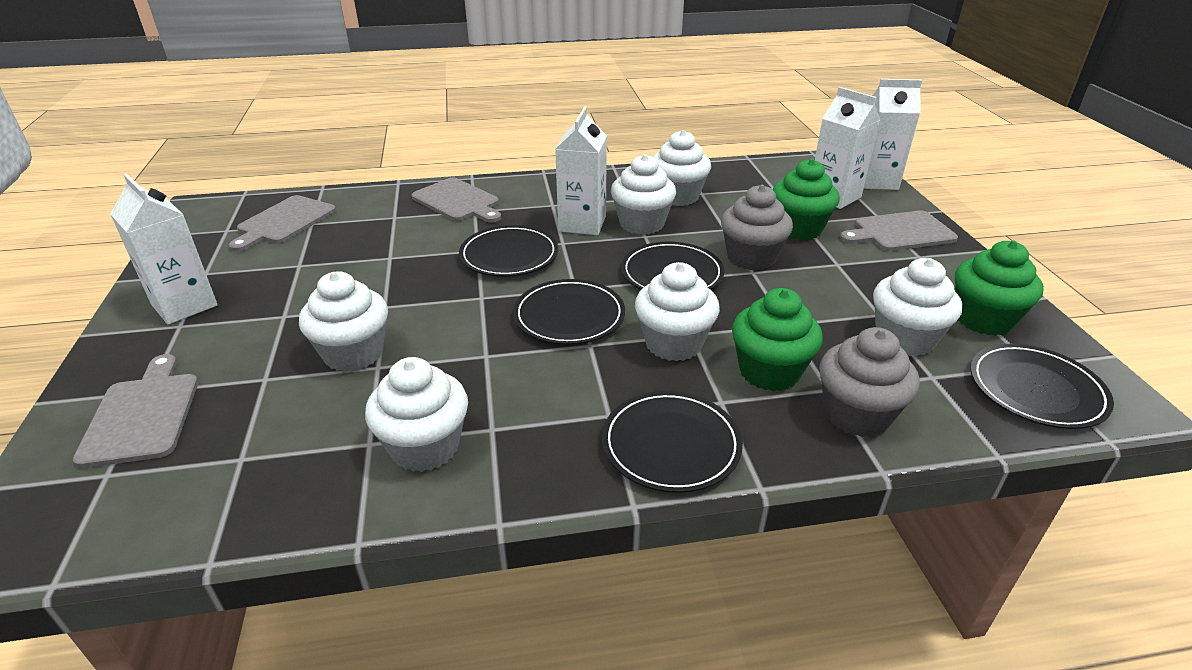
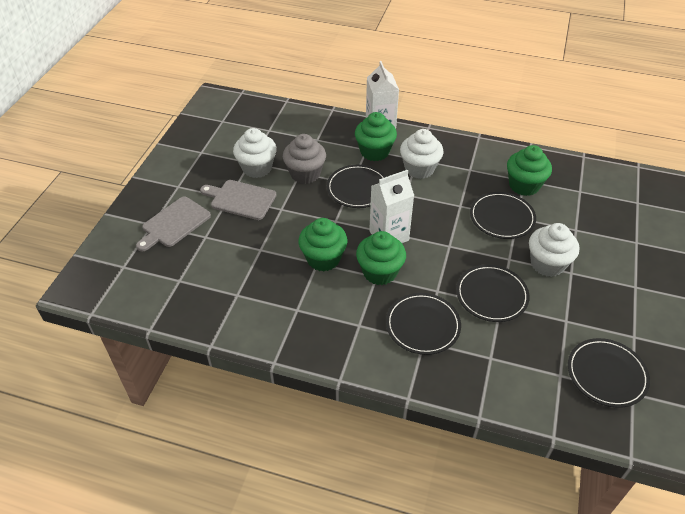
green cupcake: 3 -> 4
grey cupcake: 2 -> 1
grey cutting board: 4 -> 2
white carton: 4 -> 2
white cupcake: 6 -> 3

